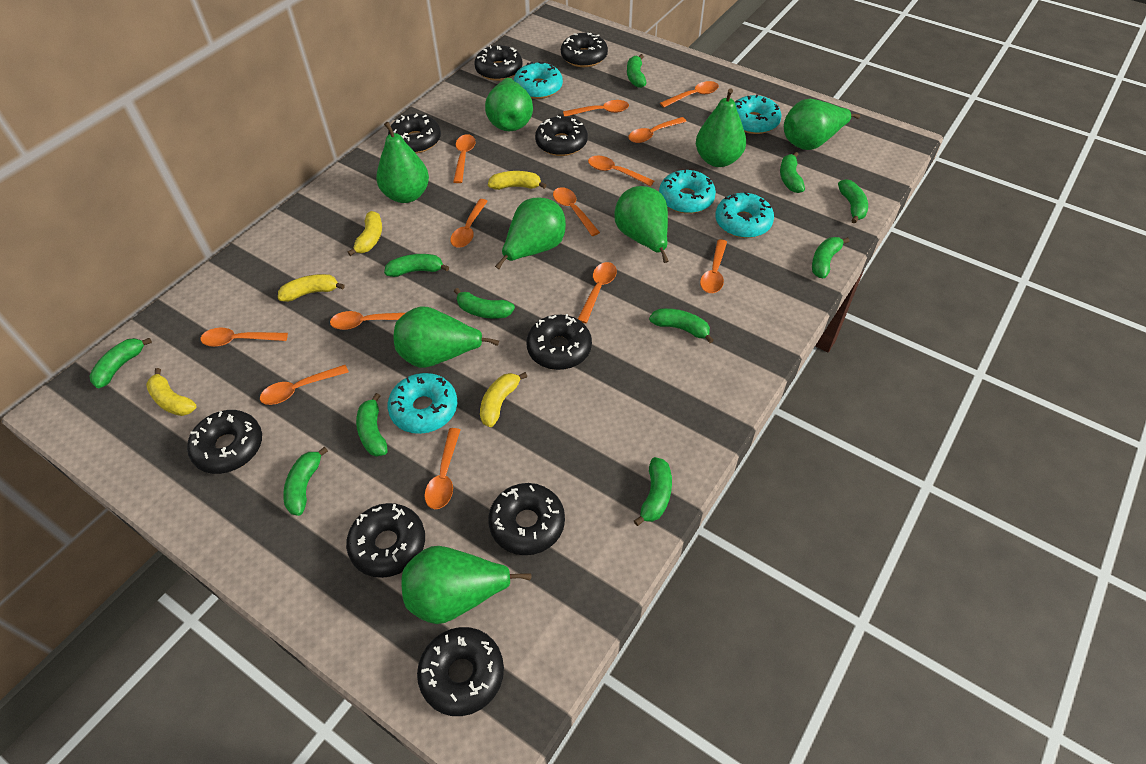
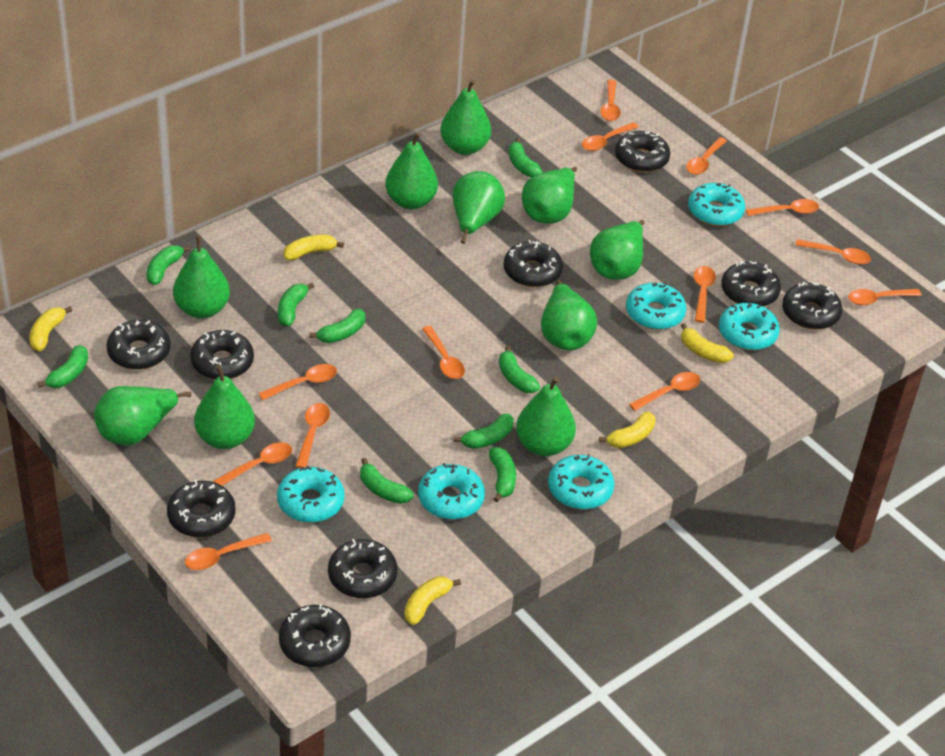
green banana: 11 -> 9
green pear: 8 -> 10
turquoise donut: 5 -> 6

